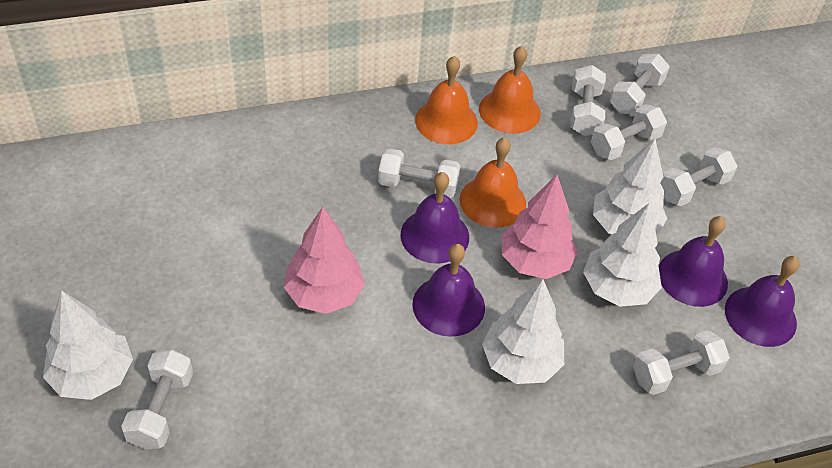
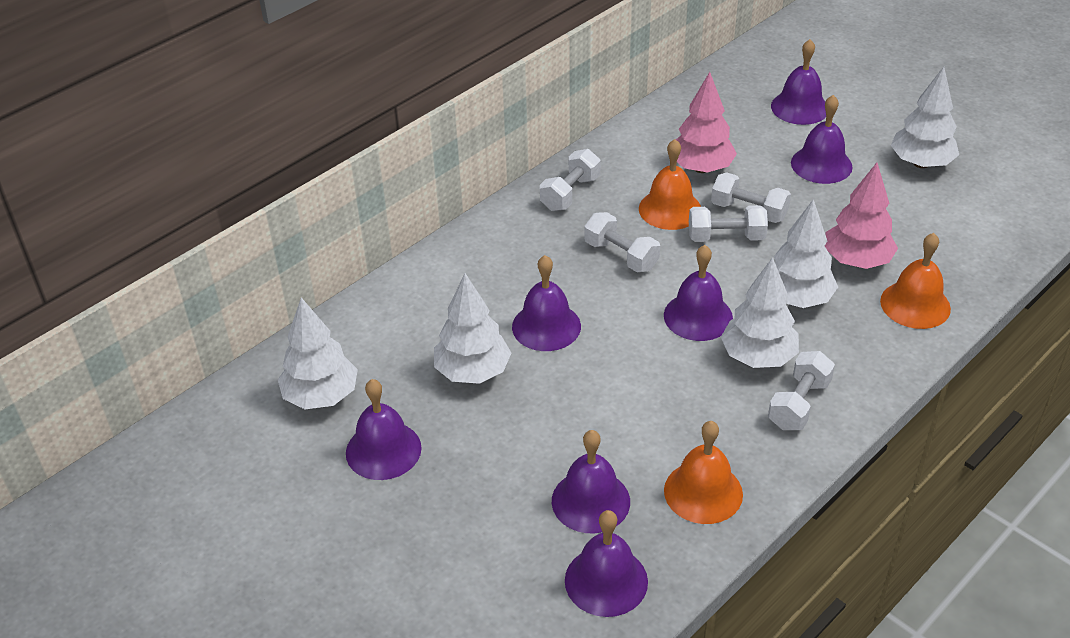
purple bell: 4 -> 7
white dumbbell: 7 -> 5
white tree: 4 -> 5

